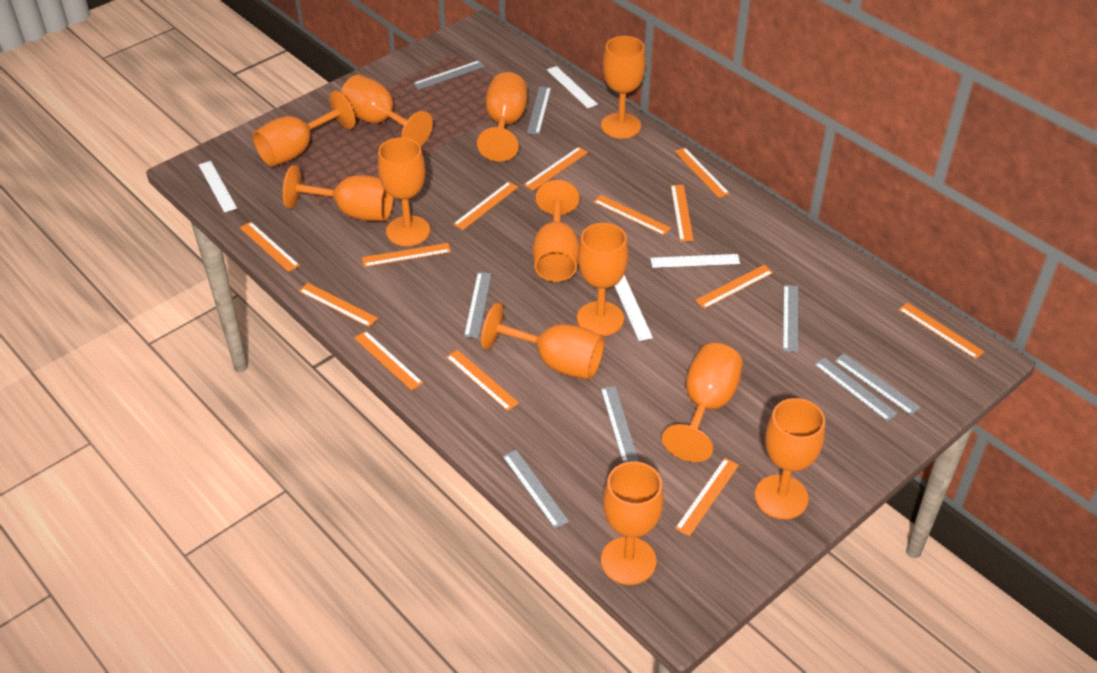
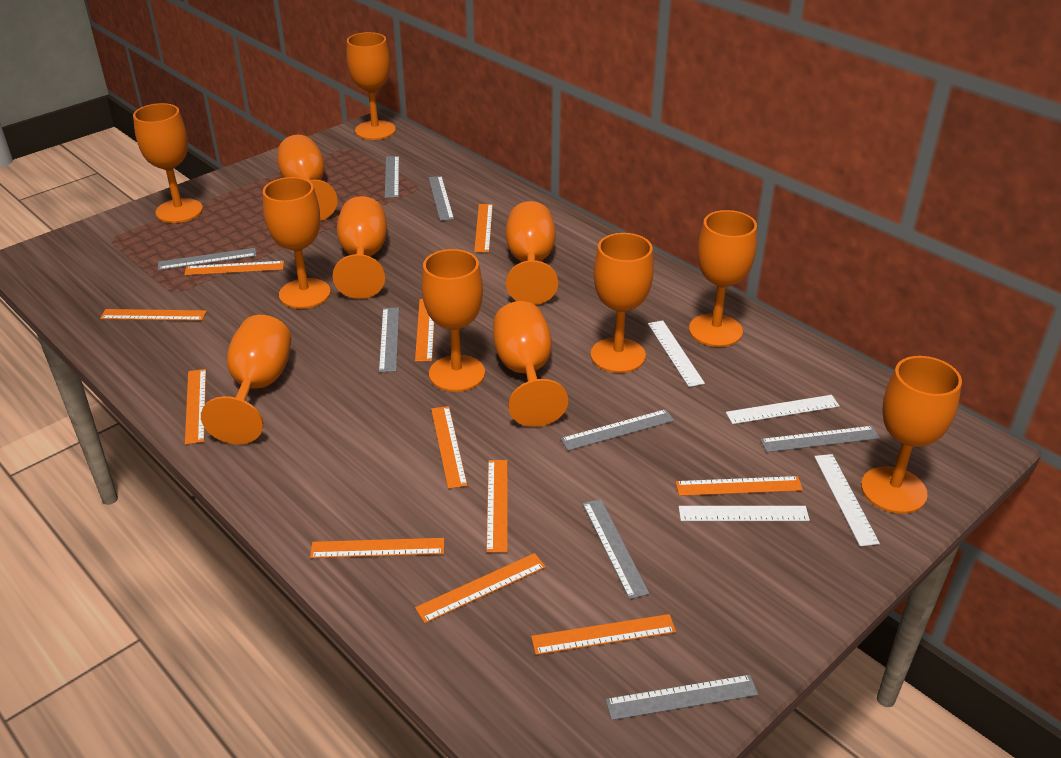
orange ruler: 13 -> 11

